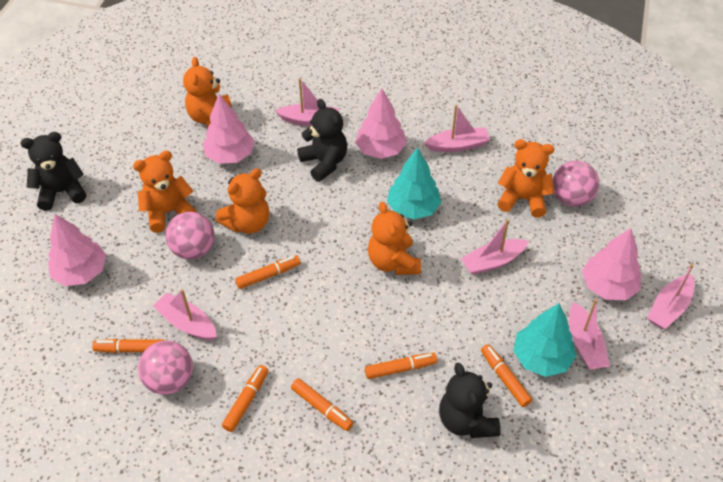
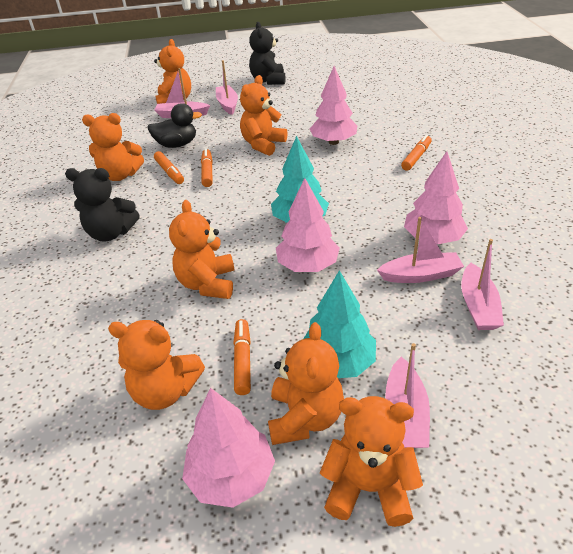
black duck: 0 -> 1
black teddy bear: 3 -> 2
orange marker: 6 -> 4
orange teddy bear: 5 -> 7
pink ball: 3 -> 0
pink boat: 6 -> 5

